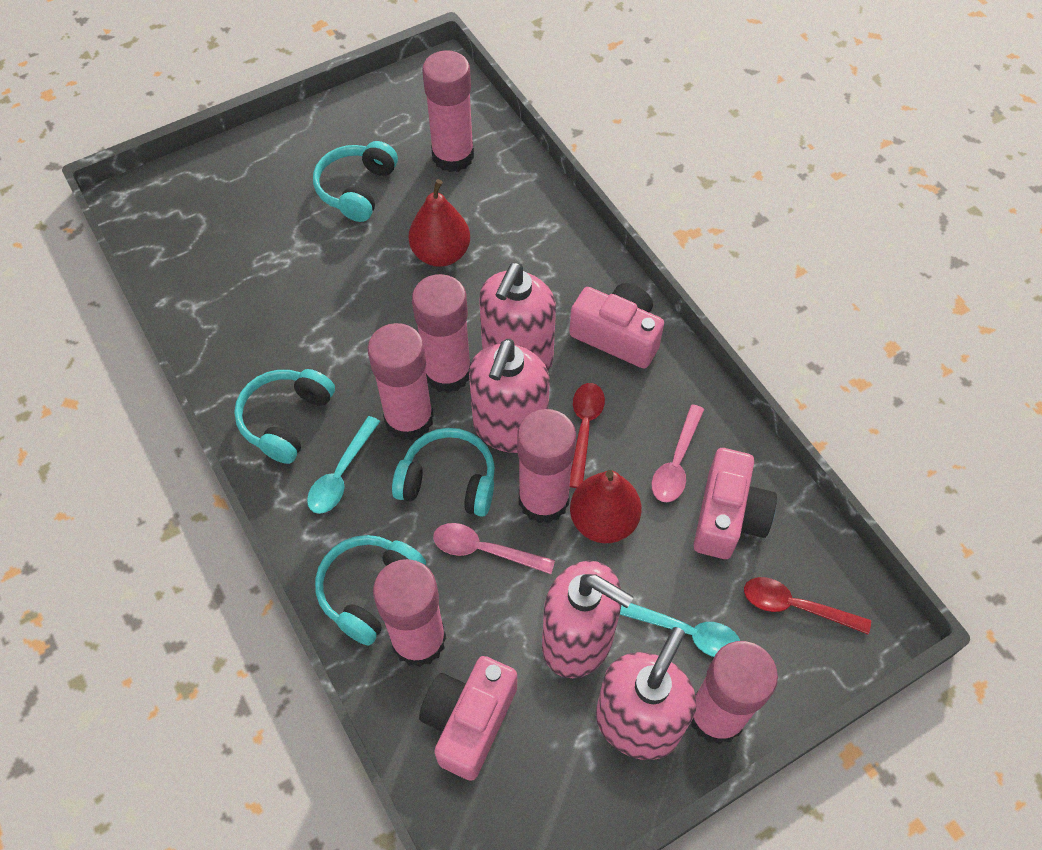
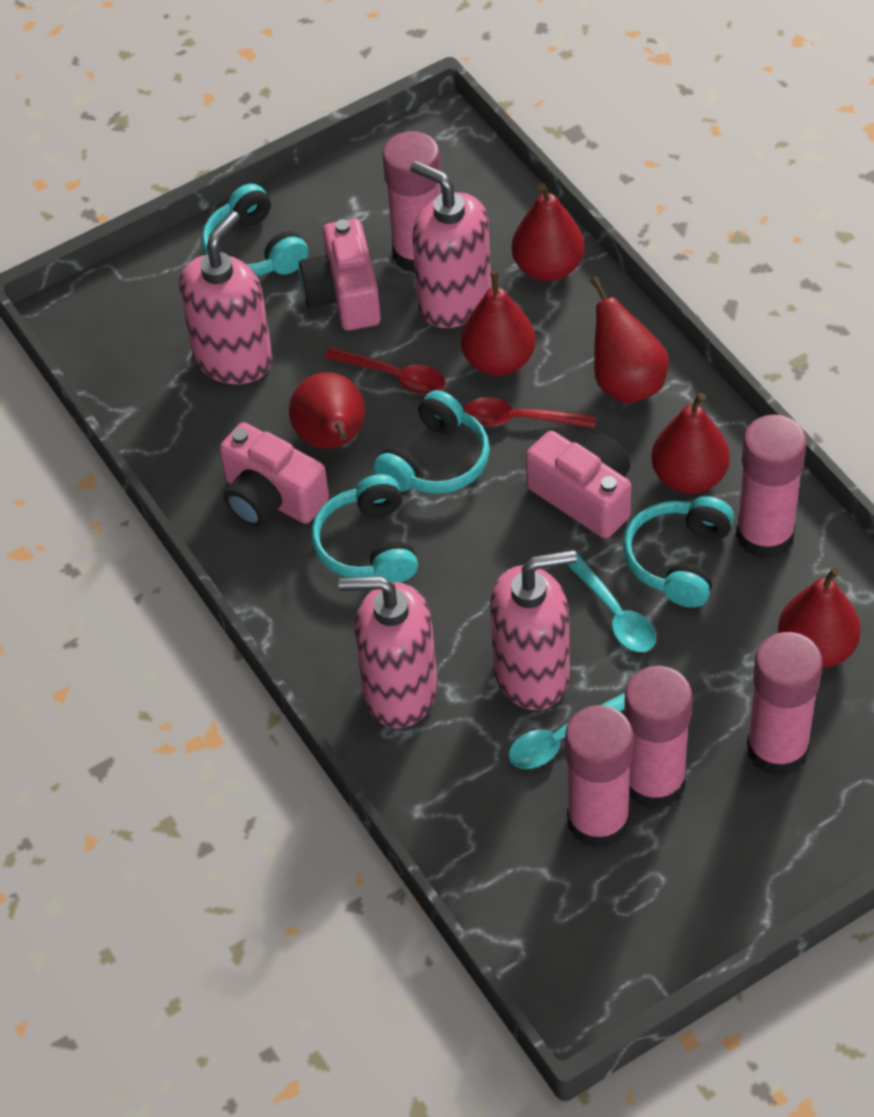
pink glue stick: 6 -> 5
pink spoon: 2 -> 0
red pear: 2 -> 6

